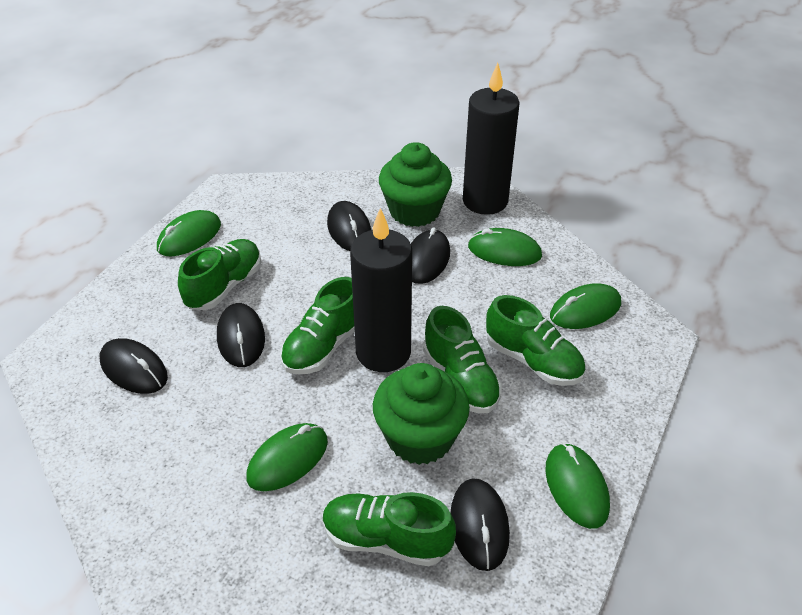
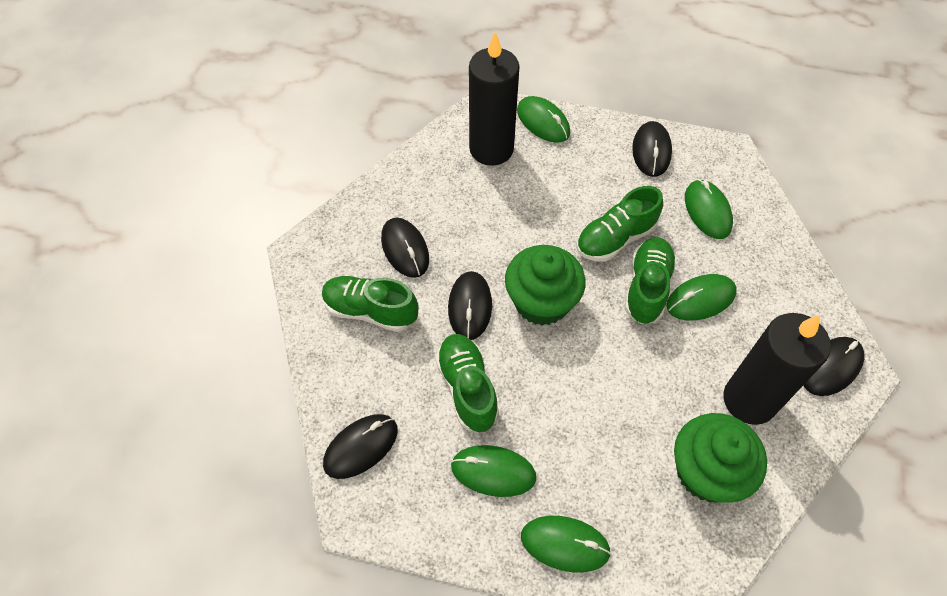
green shoe: 5 -> 4

